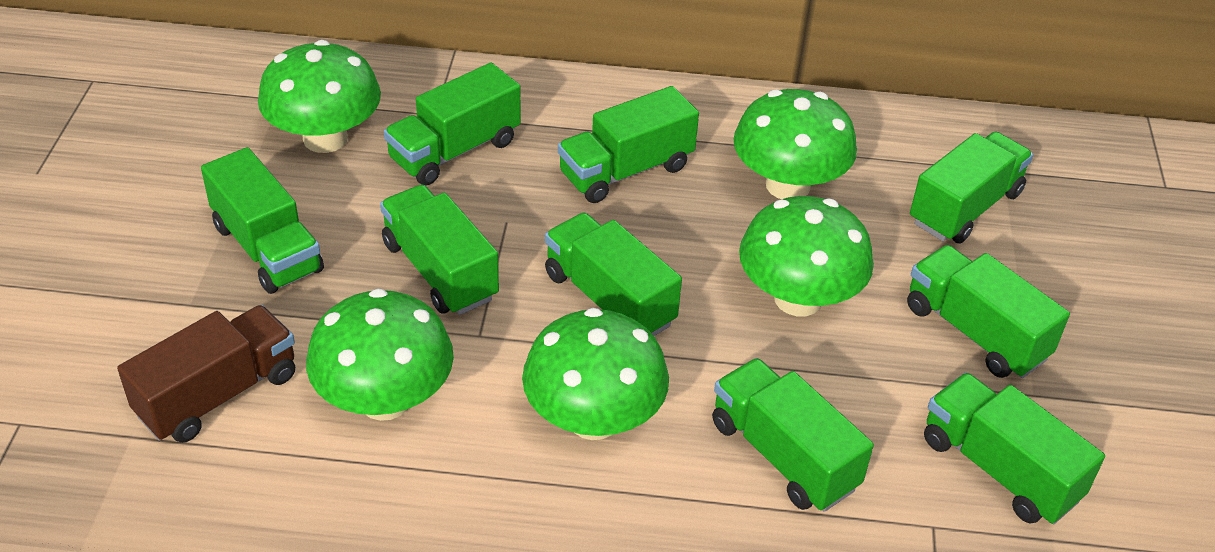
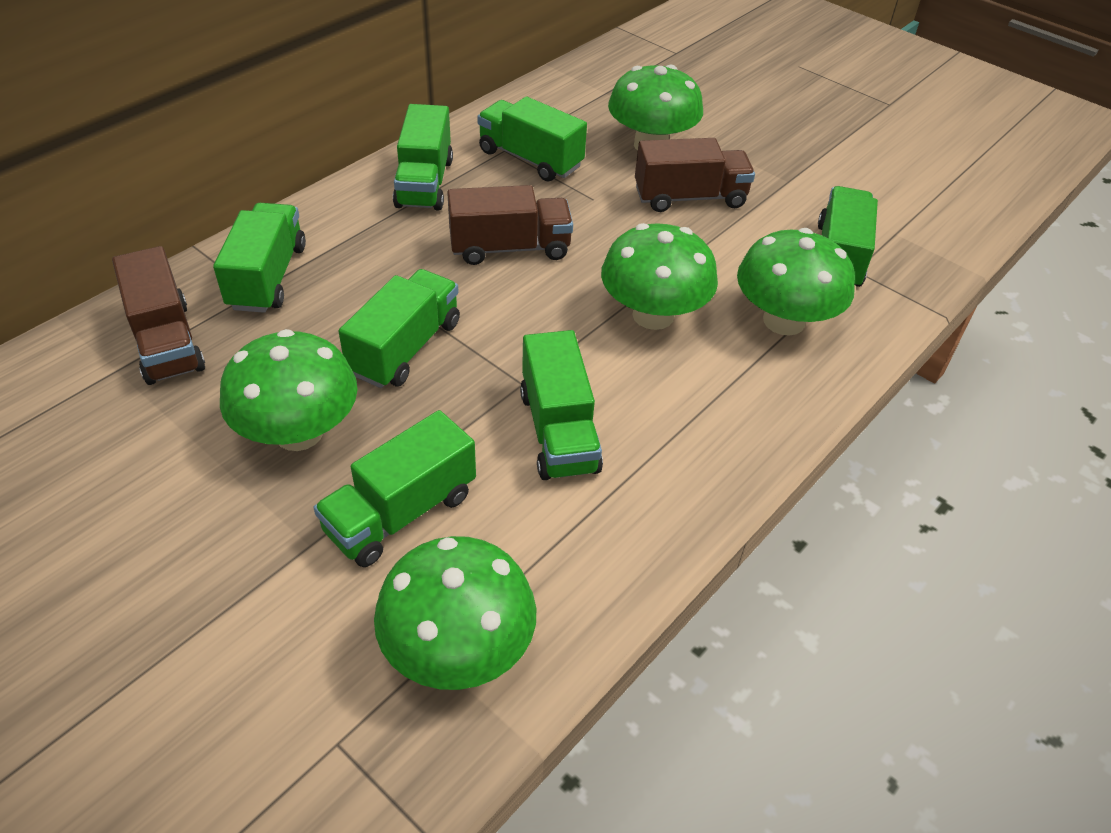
brown truck: 1 -> 3
green truck: 9 -> 7

